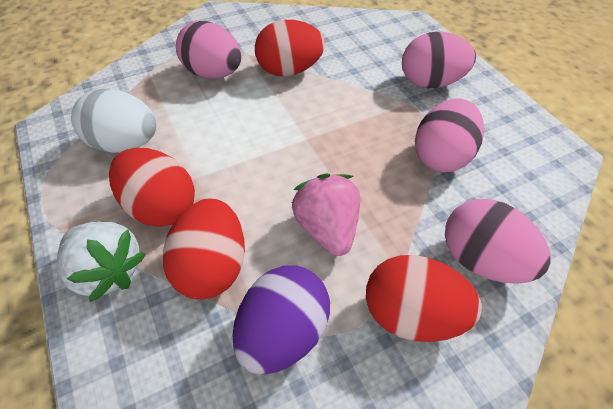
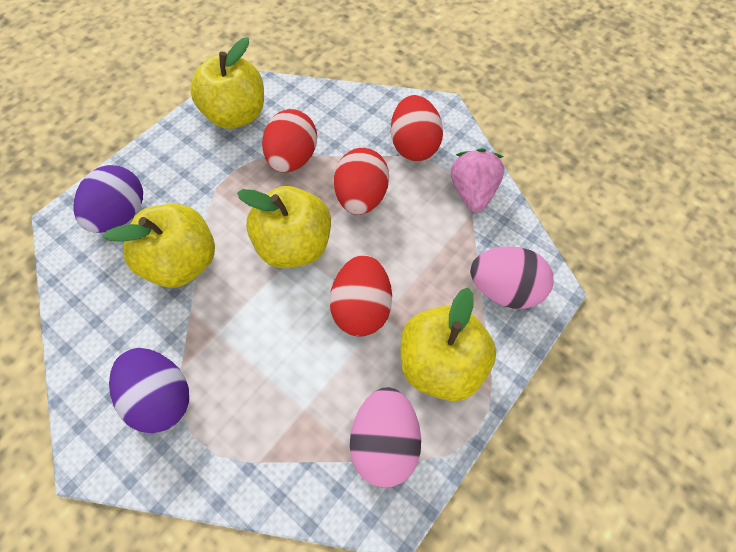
pink egg: 4 -> 2
purple egg: 1 -> 2
white egg: 1 -> 0
white strawberry: 1 -> 0
yellow apple: 0 -> 4

